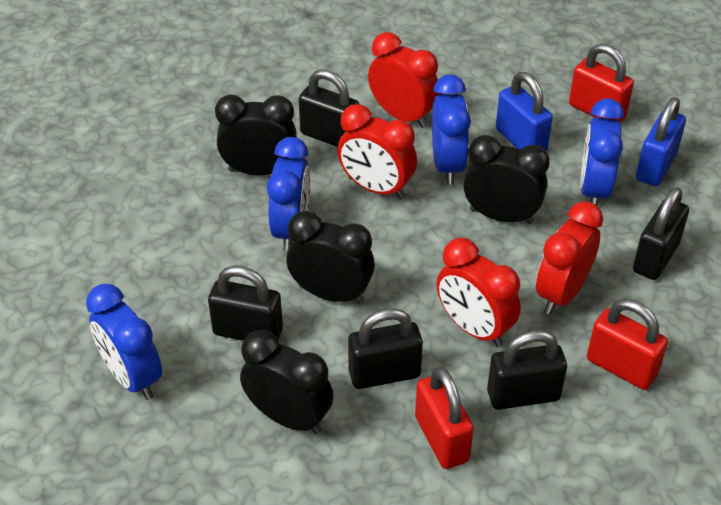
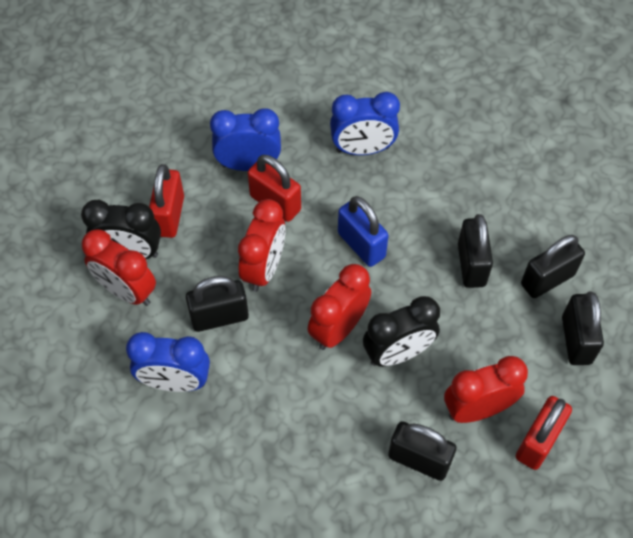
black clock: 4 -> 2
blue clock: 4 -> 3
blue padlock: 2 -> 1

